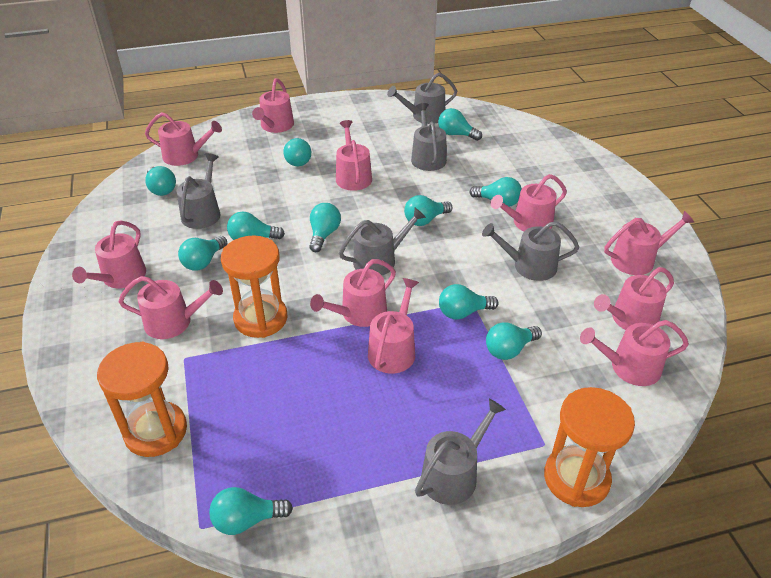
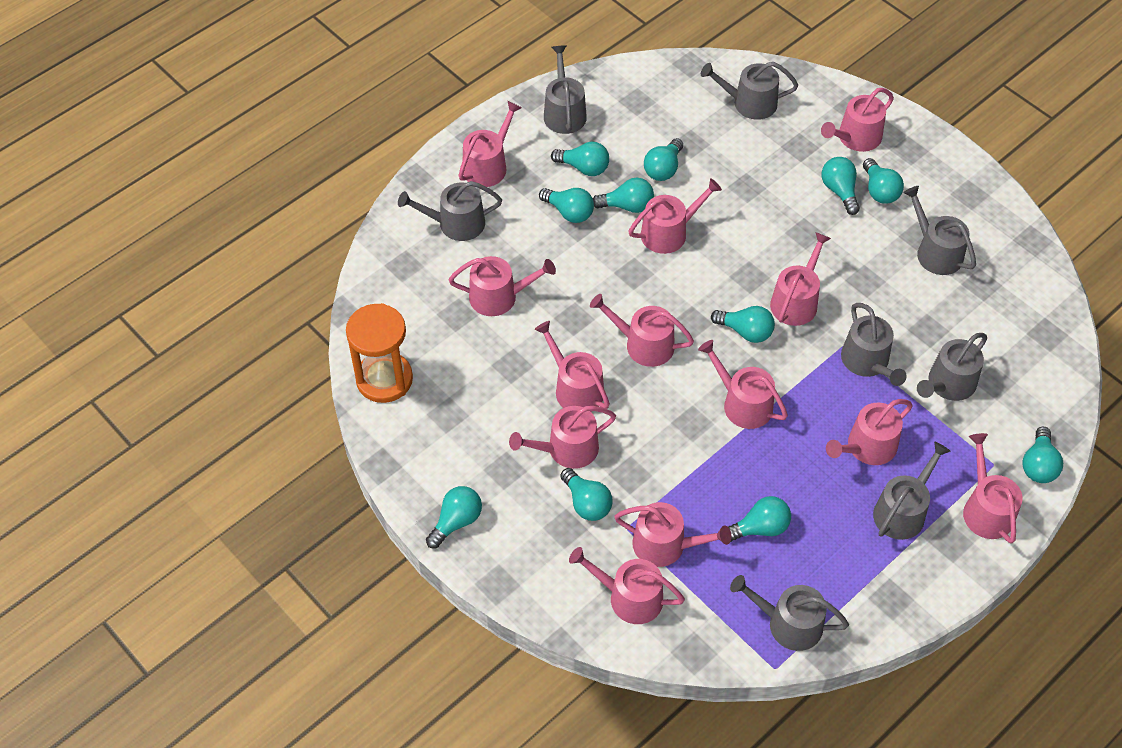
grey watering can: 6 -> 8
orange hourglass: 3 -> 1
pink watering can: 11 -> 13

